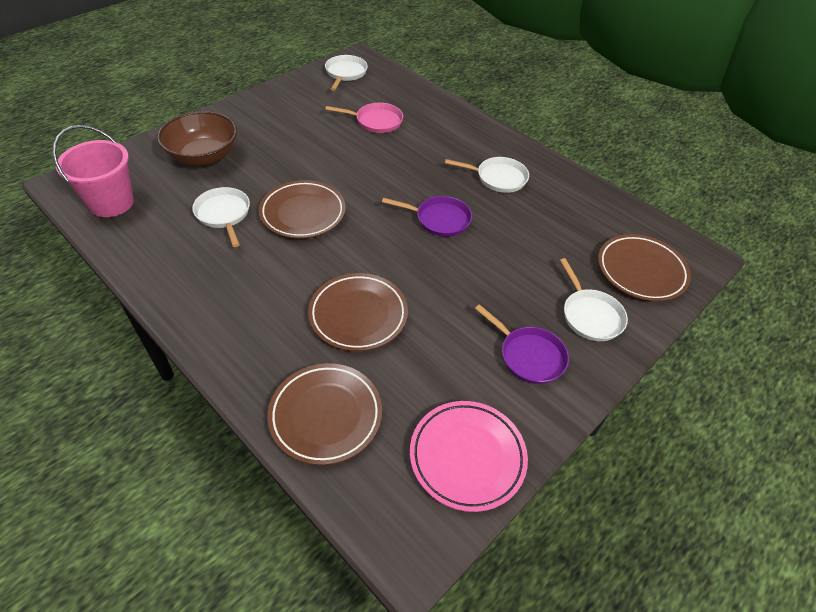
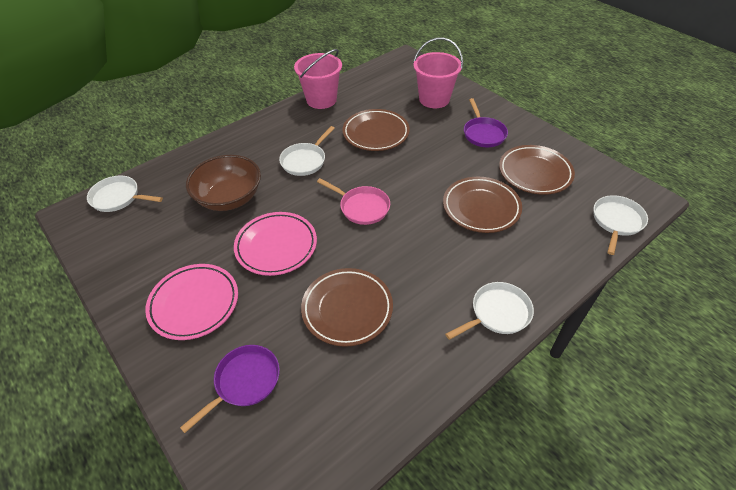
pink bucket: 1 -> 2
pink plate: 1 -> 2

